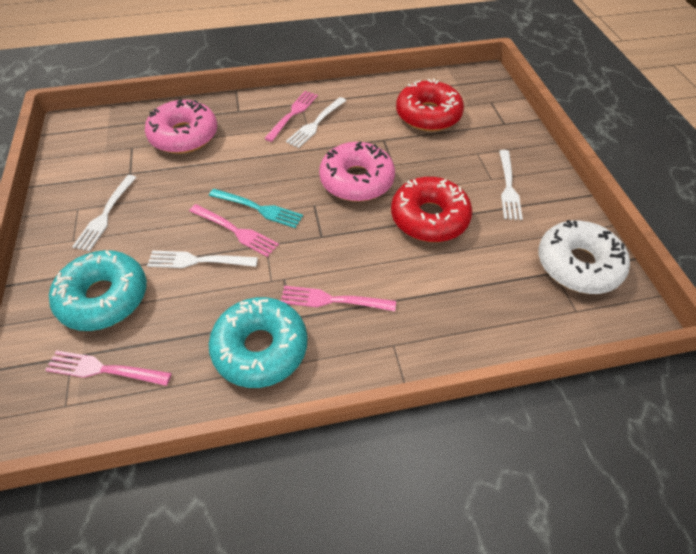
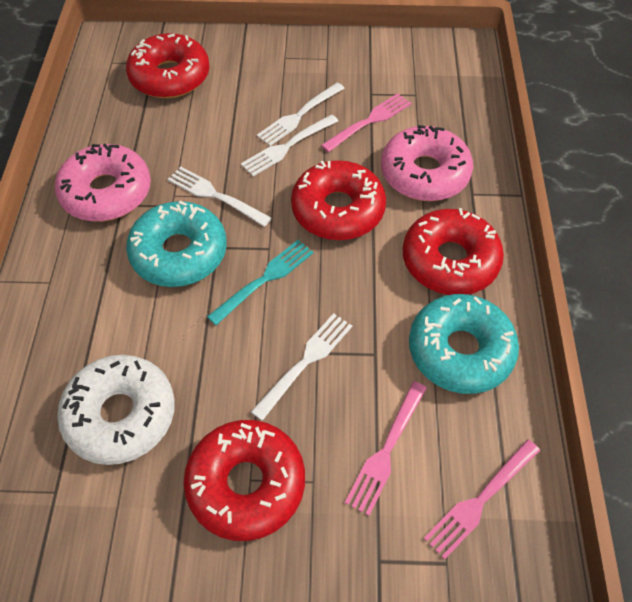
pink fork: 4 -> 3
red donut: 2 -> 4

